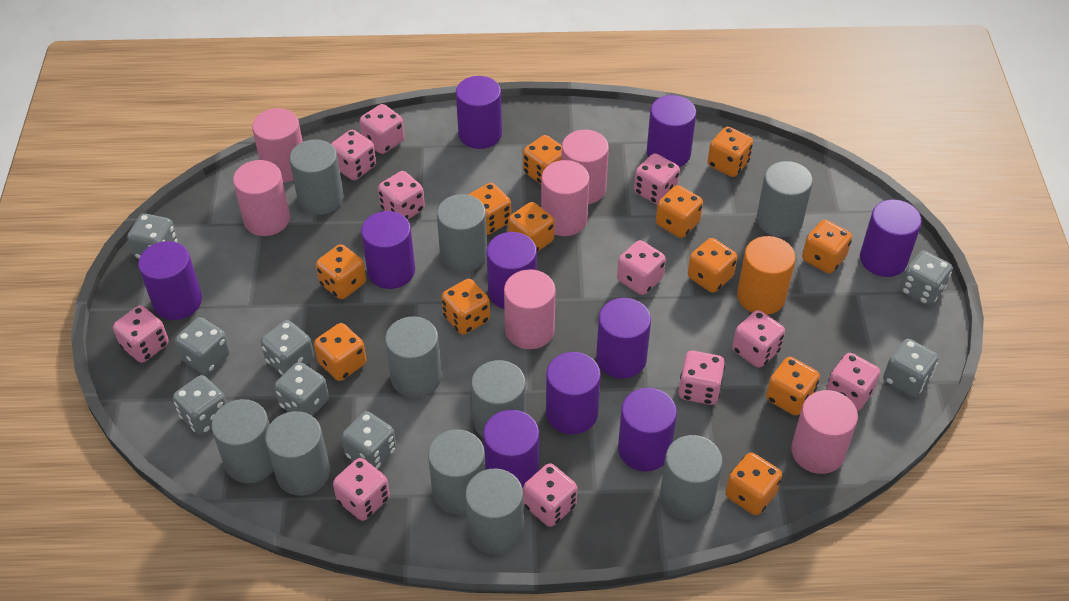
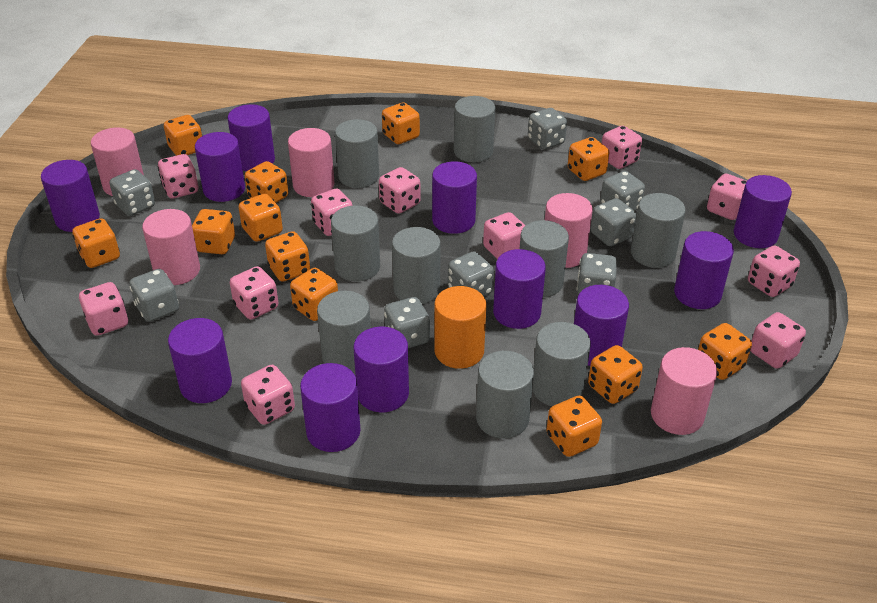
grey cylinder: 10 -> 9
pink cylinder: 6 -> 5
purple cylinder: 10 -> 11

